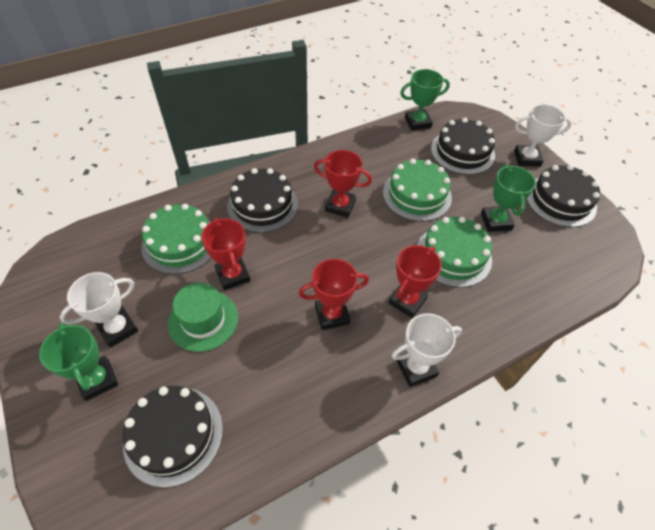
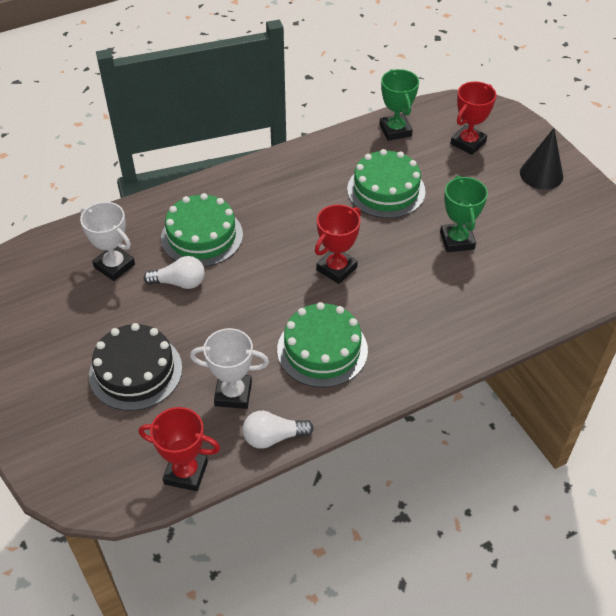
black cake: 4 -> 1
black cone: 0 -> 1
green hat: 1 -> 0
green trophy: 3 -> 2
red trophy: 4 -> 3
white light bulb: 0 -> 2
white trophy: 3 -> 2

